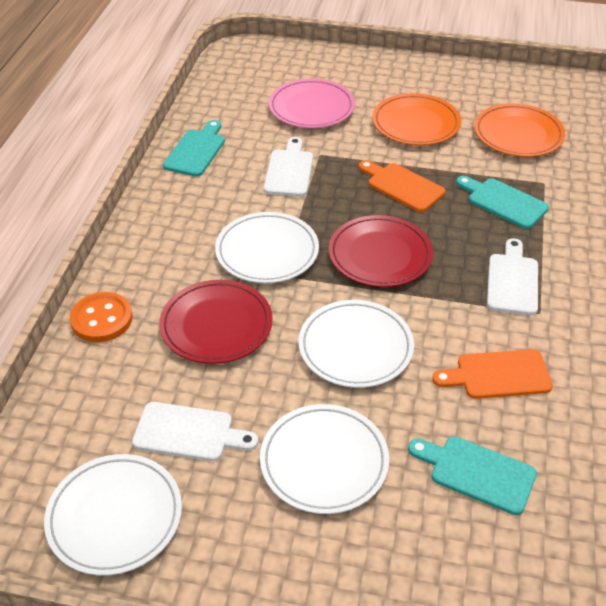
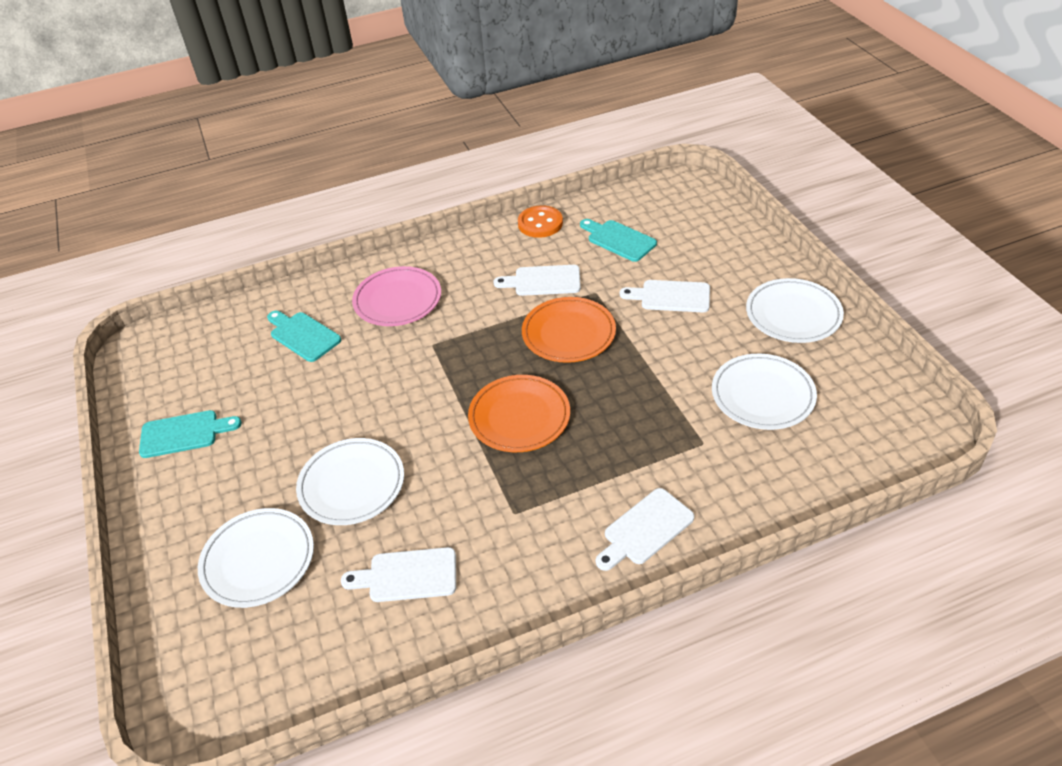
orange cutting board: 2 -> 0
red plate: 2 -> 0
white cutting board: 3 -> 4

